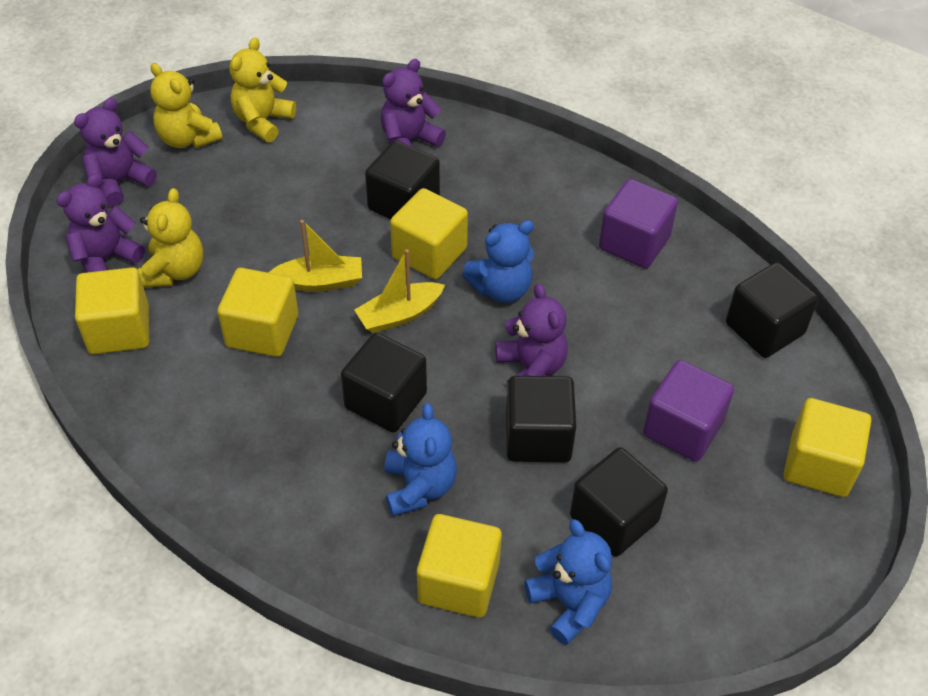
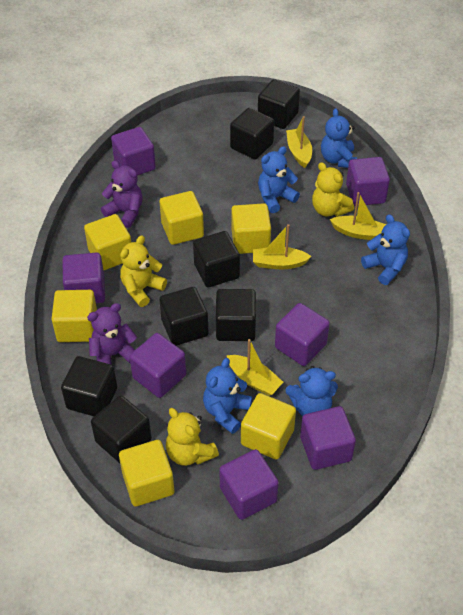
black cube: 5 -> 7
blue teddy bear: 3 -> 5
purple cube: 2 -> 7
purple teddy bear: 4 -> 2
yellow boat: 2 -> 4
yellow cube: 5 -> 6

